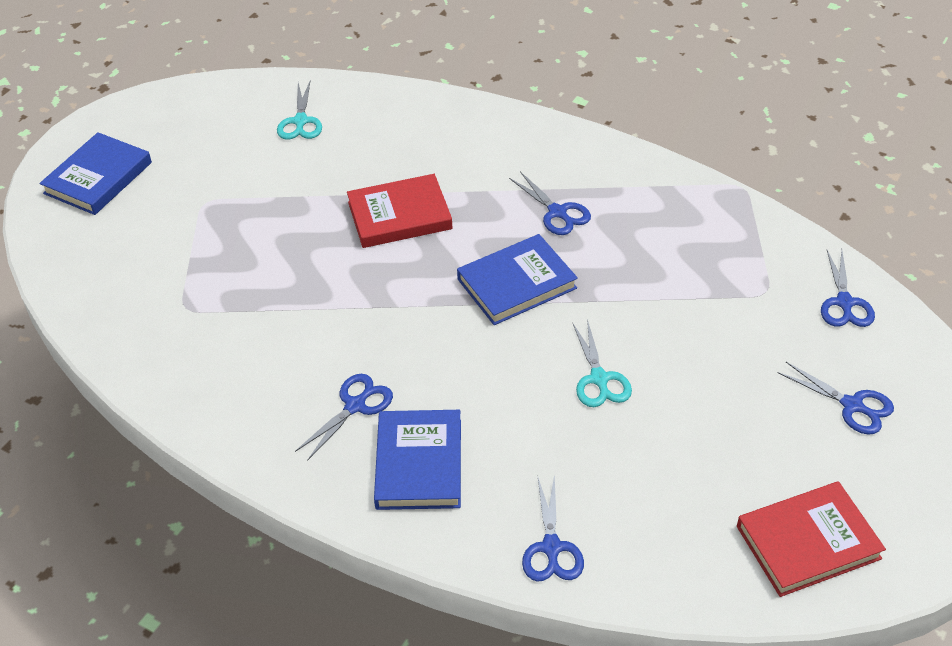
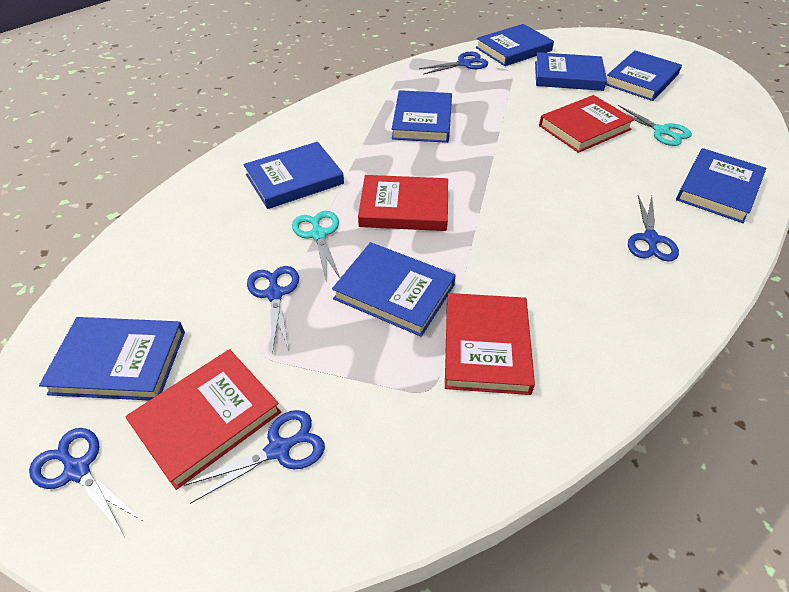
blue book: 3 -> 8
red book: 2 -> 4

